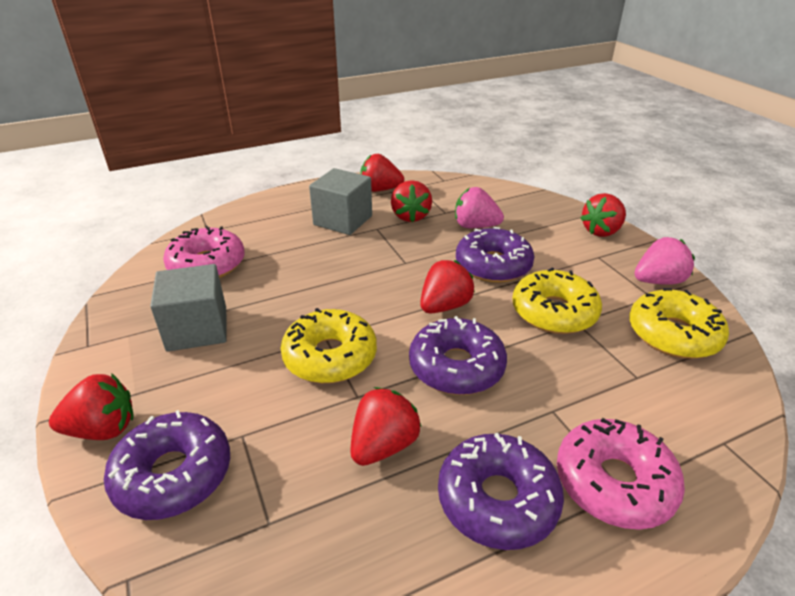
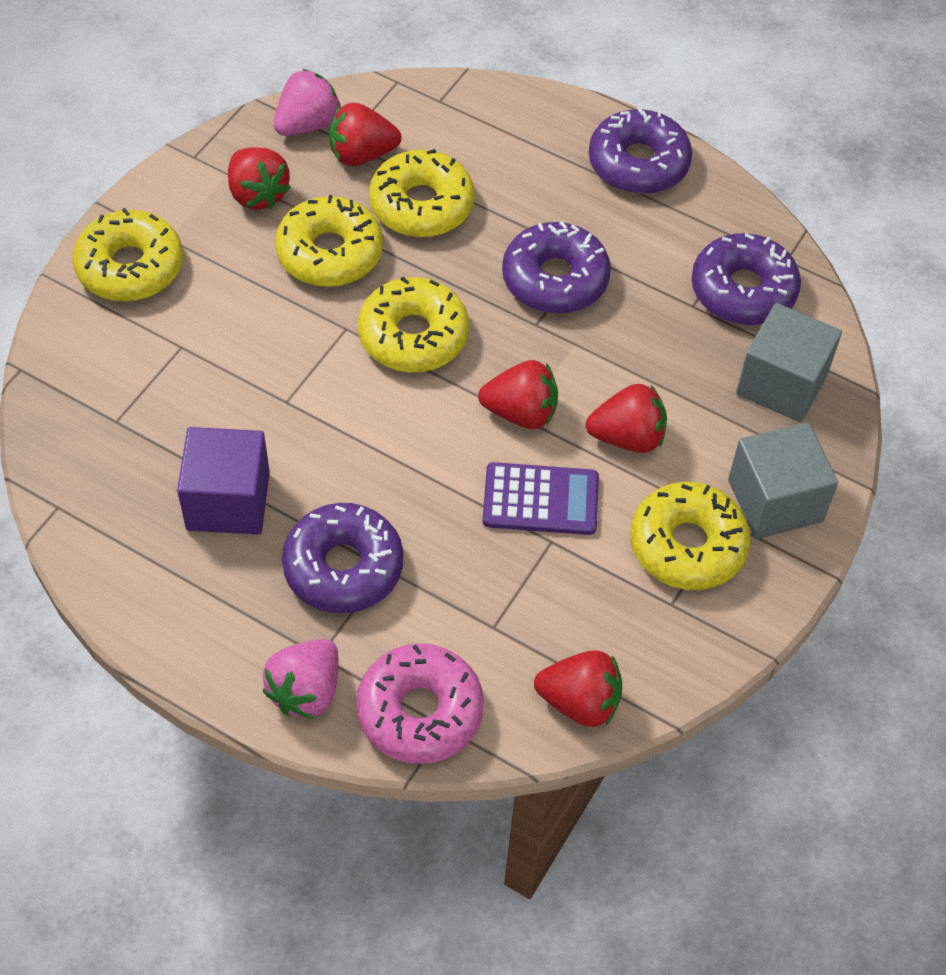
pink donut: 2 -> 1
purple calculator: 0 -> 1
purple cube: 0 -> 1
red strawberry: 6 -> 5
yellow donut: 3 -> 5

